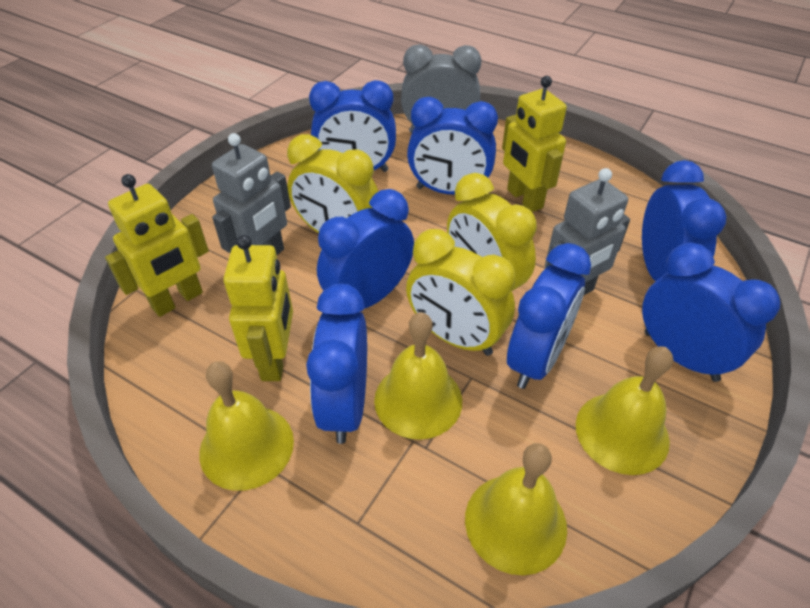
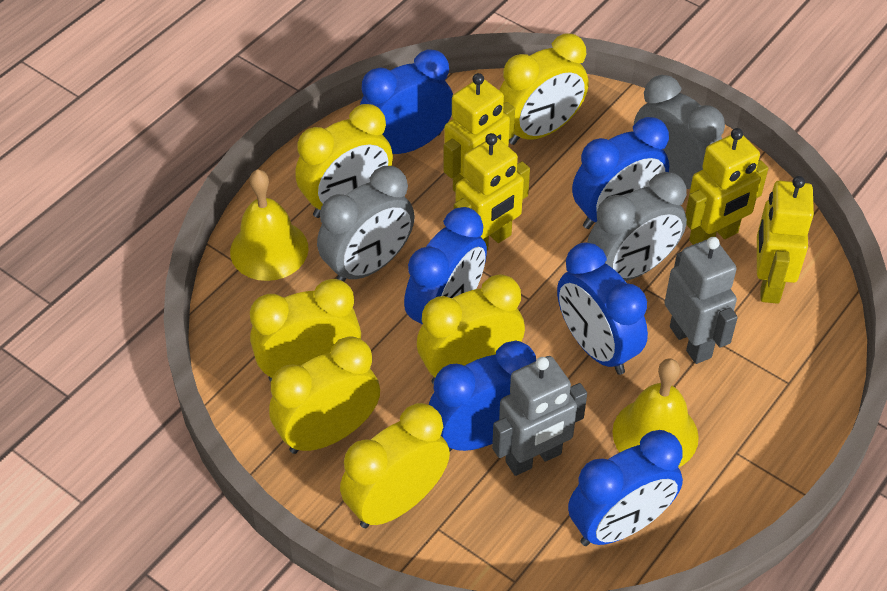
blue clock: 7 -> 6
grey clock: 1 -> 3
yellow bell: 4 -> 2
yellow clock: 3 -> 6
yellow robot: 3 -> 4

